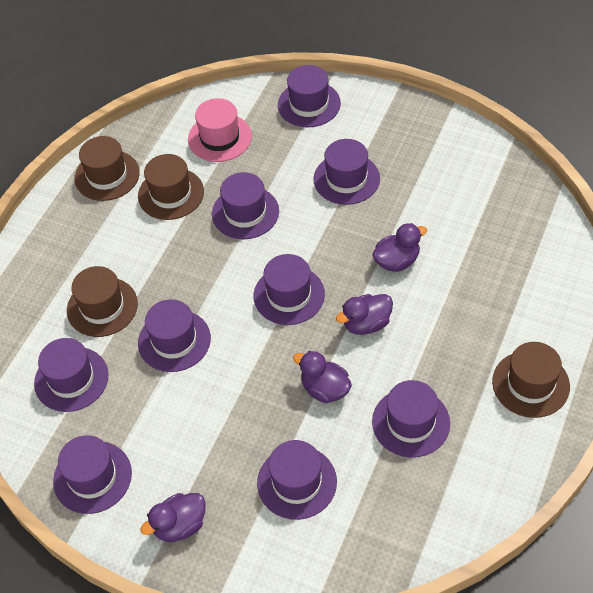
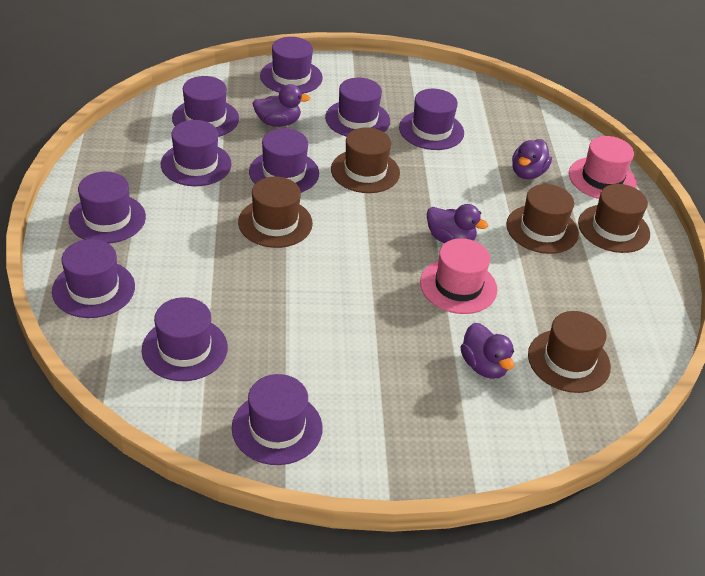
brown hat: 4 -> 5
pink hat: 1 -> 2
purple hat: 9 -> 10

